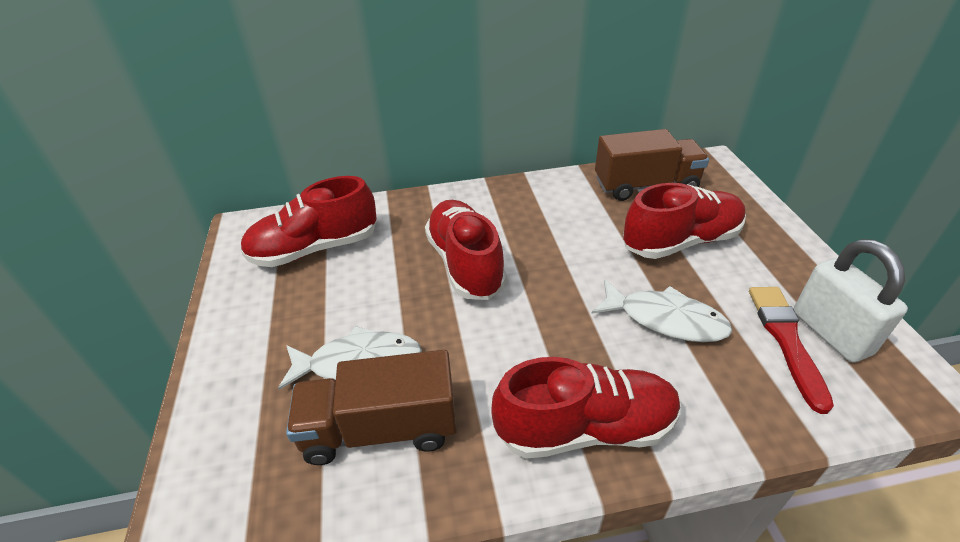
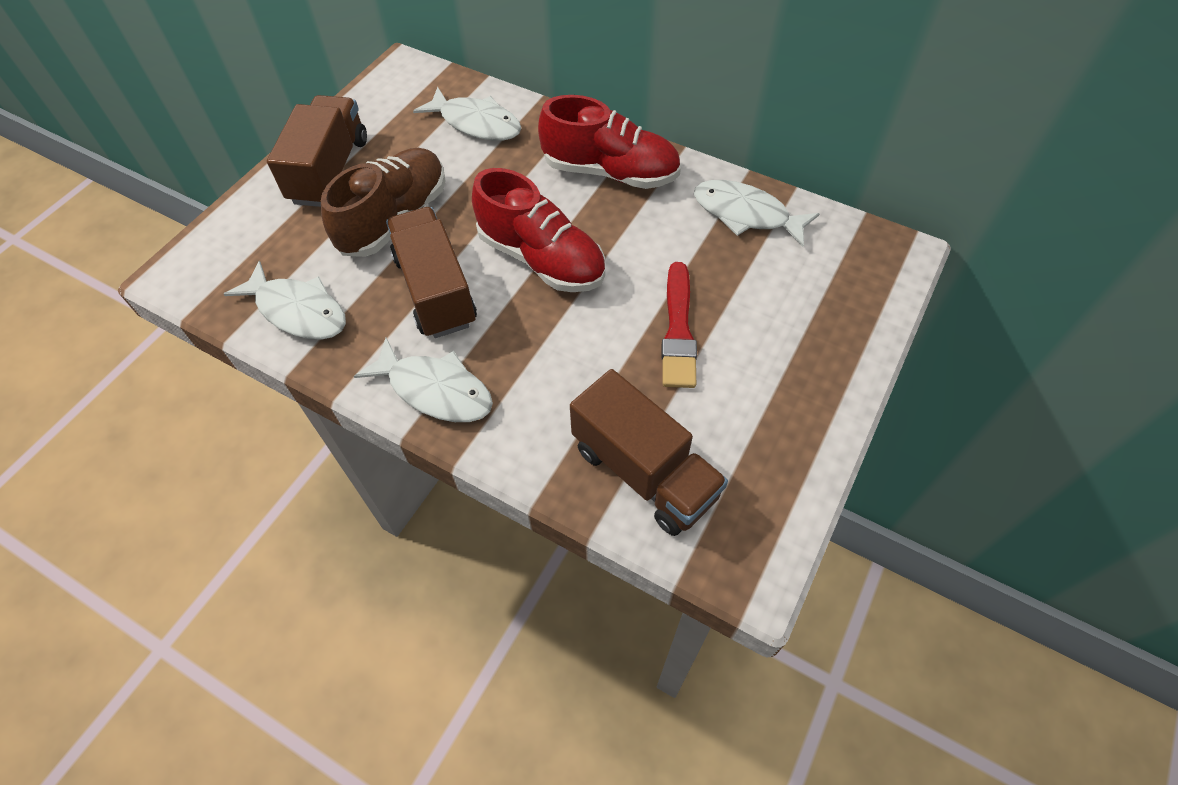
brown shoe: 0 -> 1
brown truck: 2 -> 3
red shoe: 4 -> 2
white fish: 2 -> 4
white padlock: 1 -> 0

